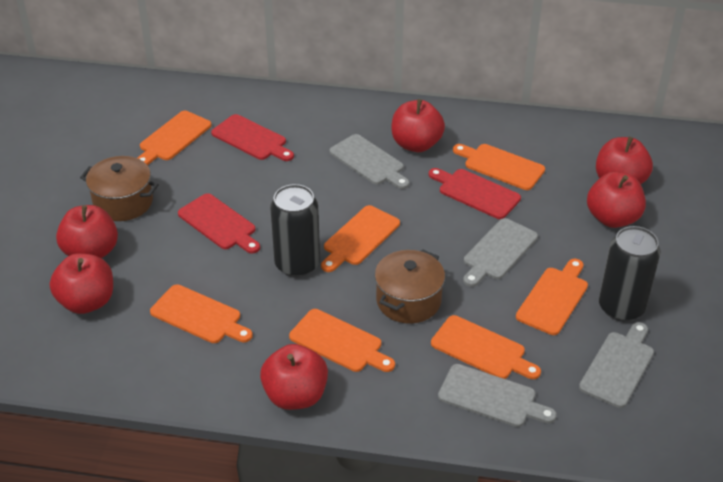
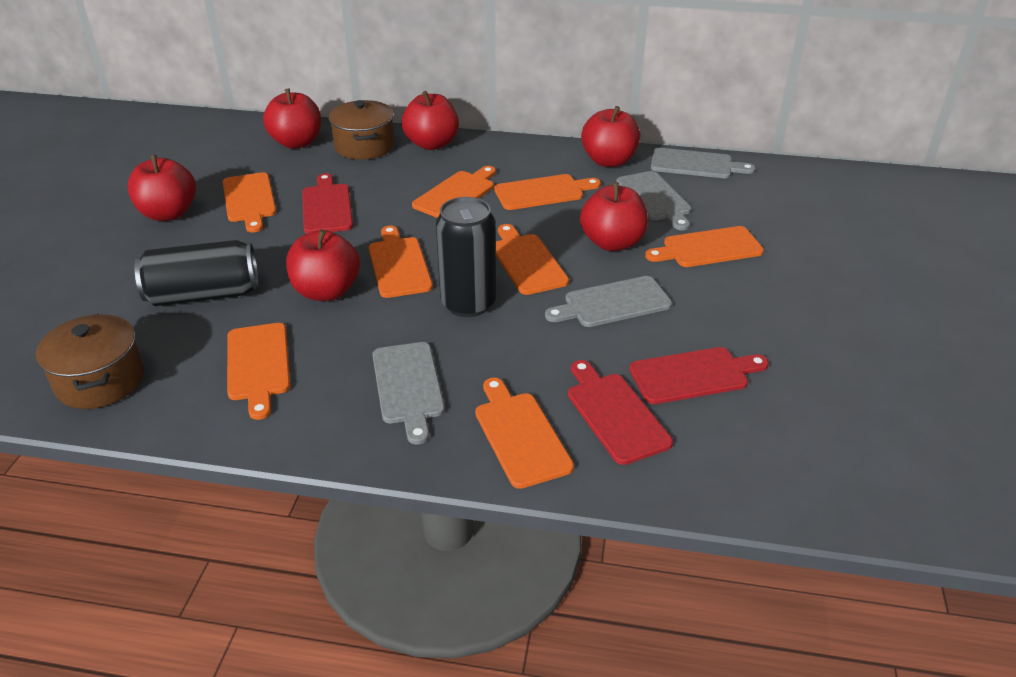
orange cutting board: 7 -> 8

